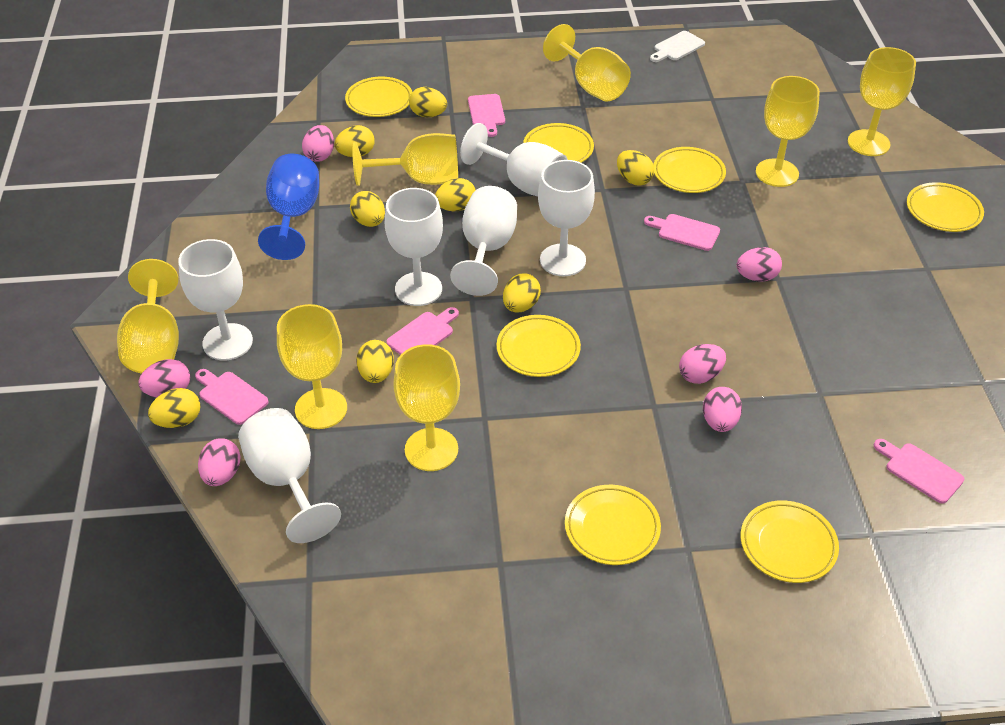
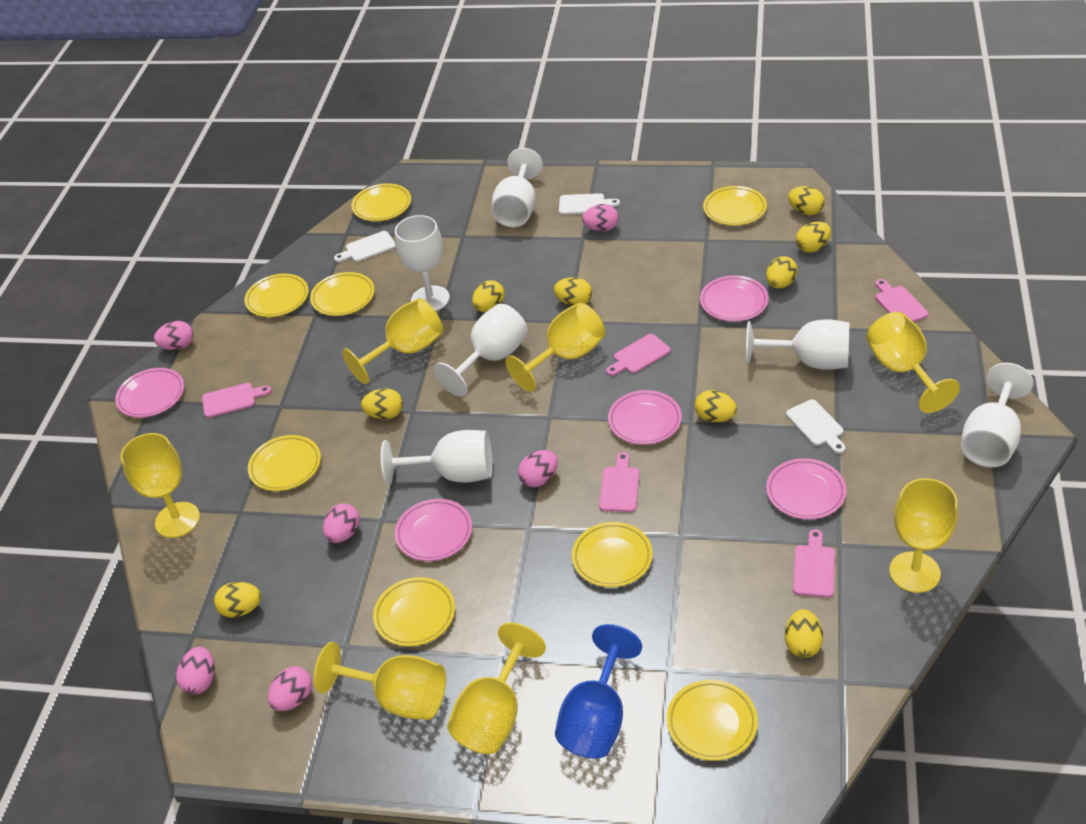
pink plate: 0 -> 5
white cutting board: 1 -> 3
yellow egg: 8 -> 9
yellow plate: 7 -> 8

